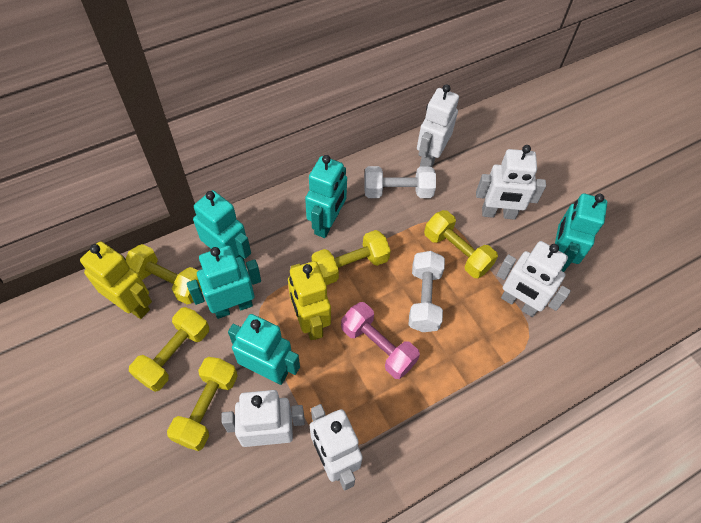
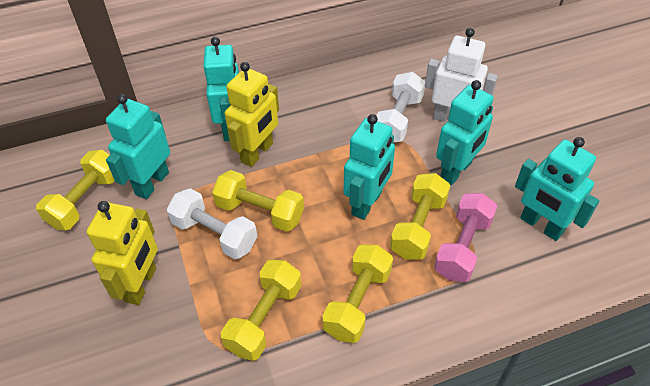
white robot: 5 -> 1

